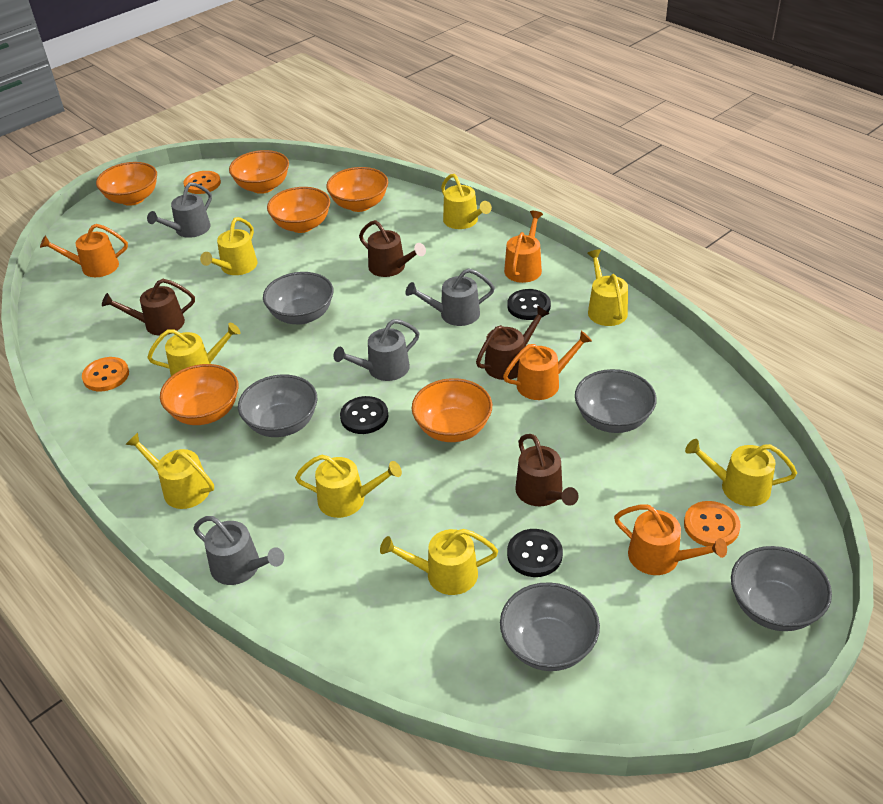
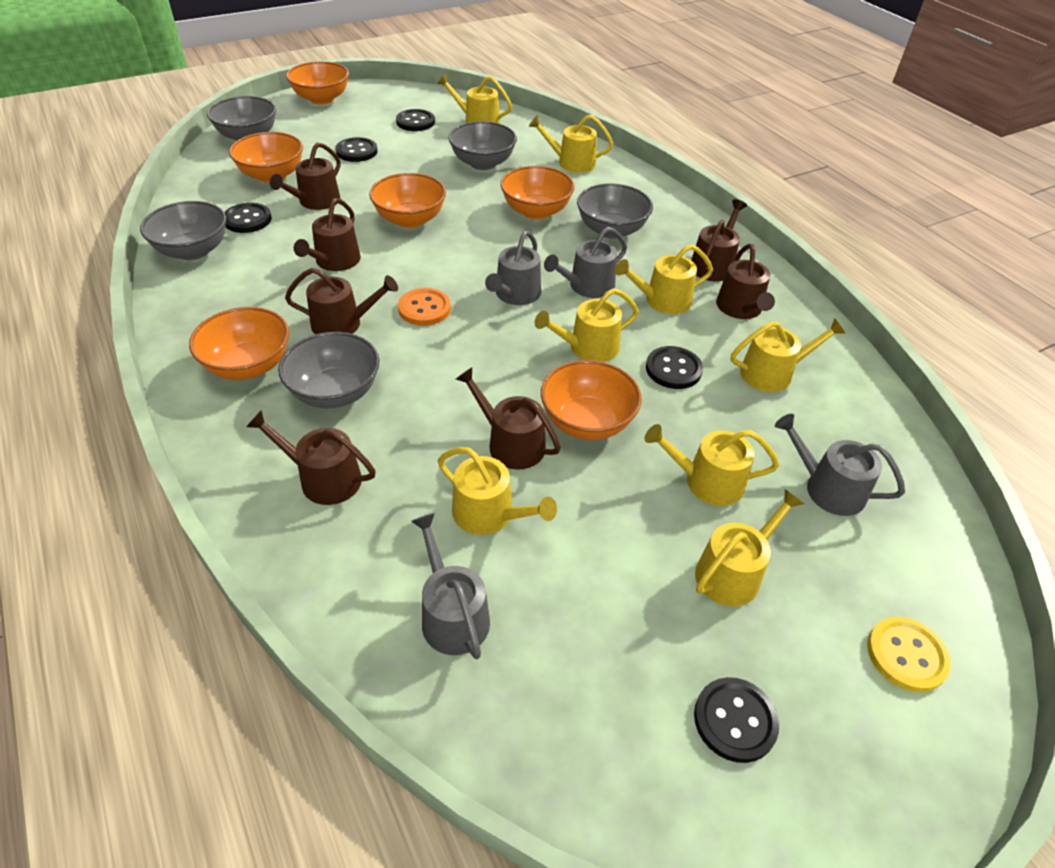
black button: 3 -> 5
brown watering can: 4 -> 7
orange button: 3 -> 1
orange watering can: 4 -> 0
yellow button: 0 -> 1

